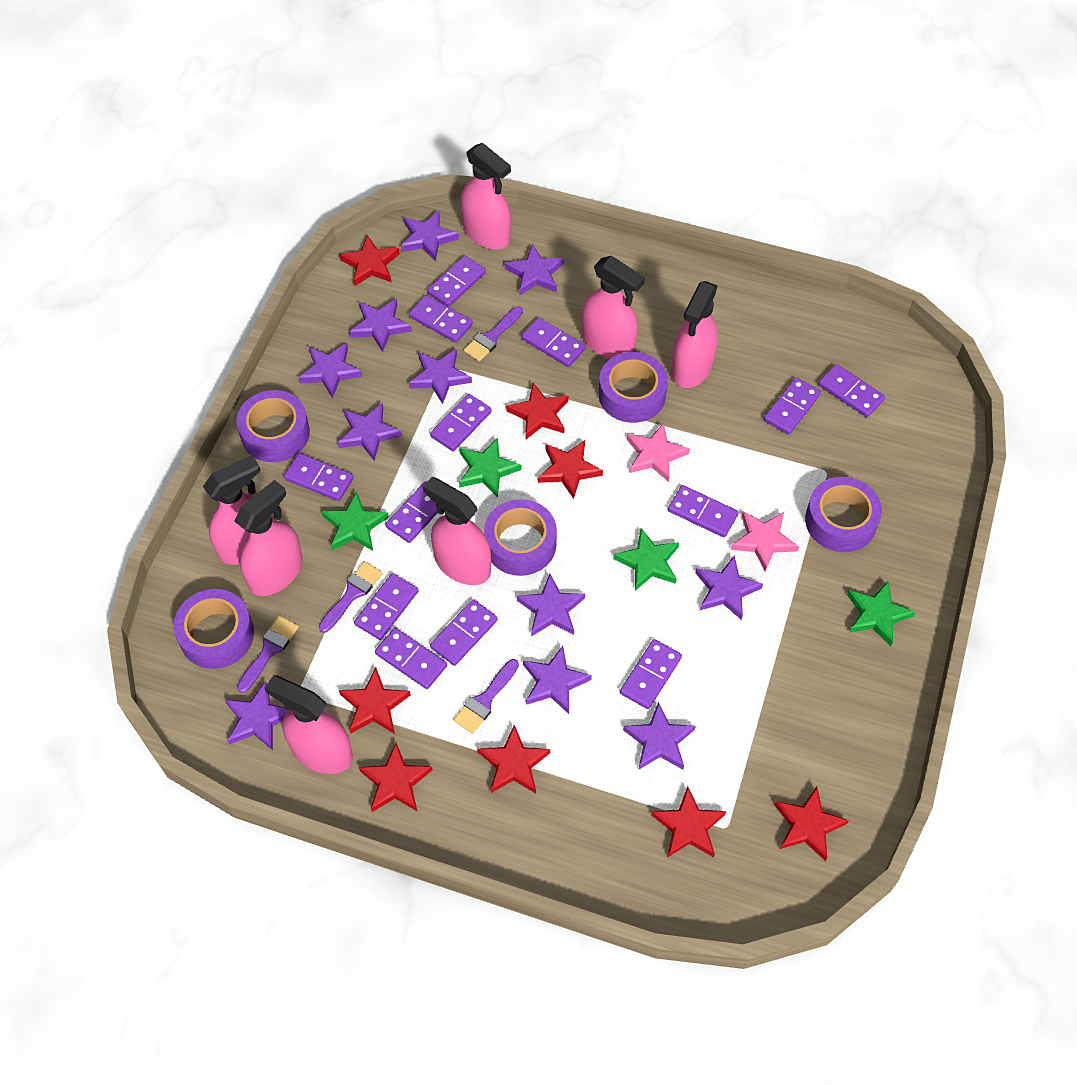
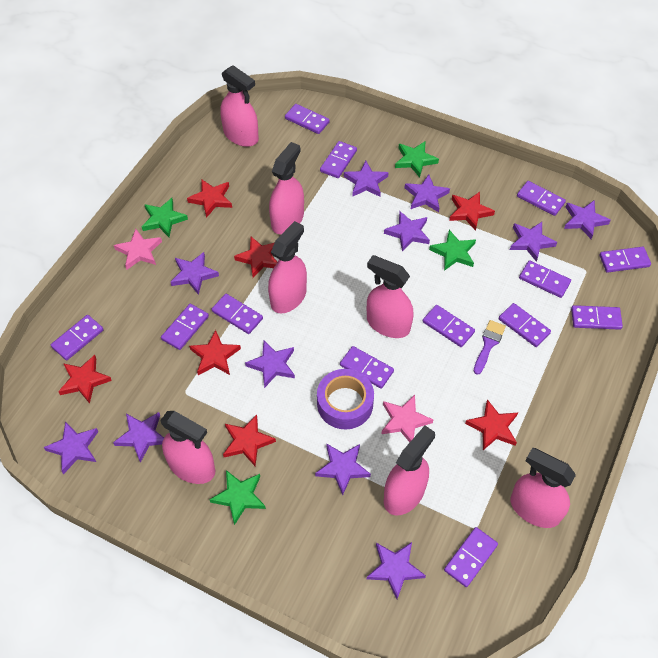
purple brush: 4 -> 1
purple tape: 5 -> 1
red star: 8 -> 7

